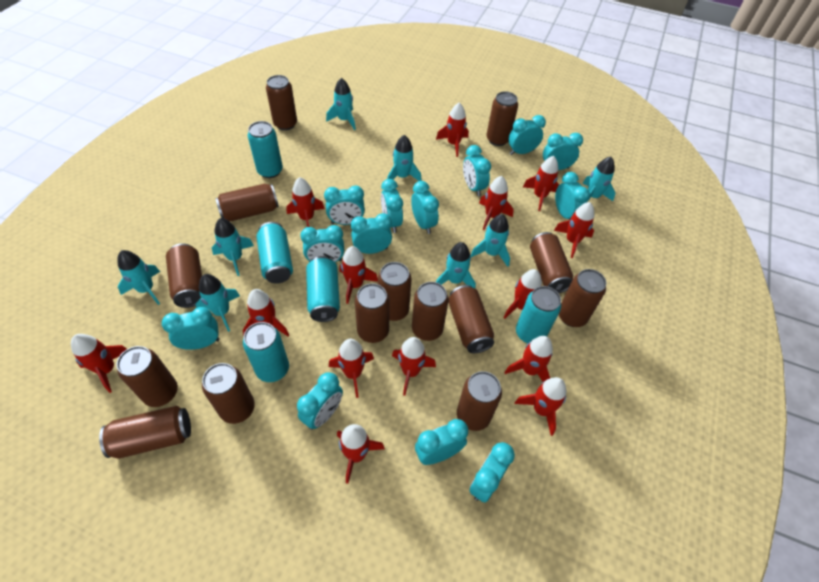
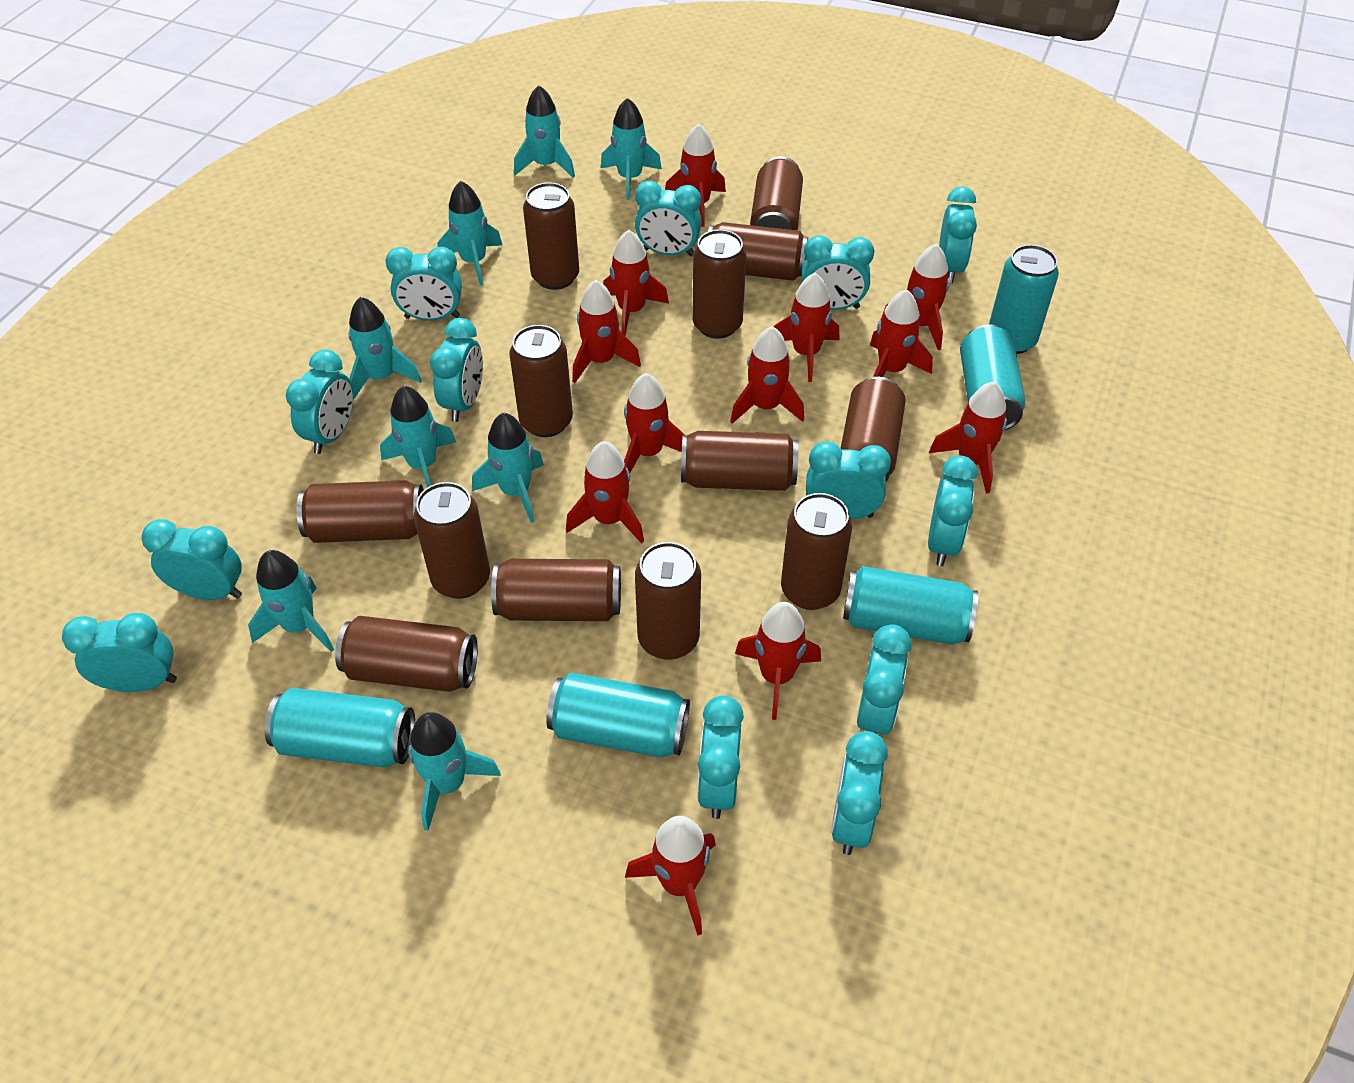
brown can: 14 -> 13
red rocket: 14 -> 12

